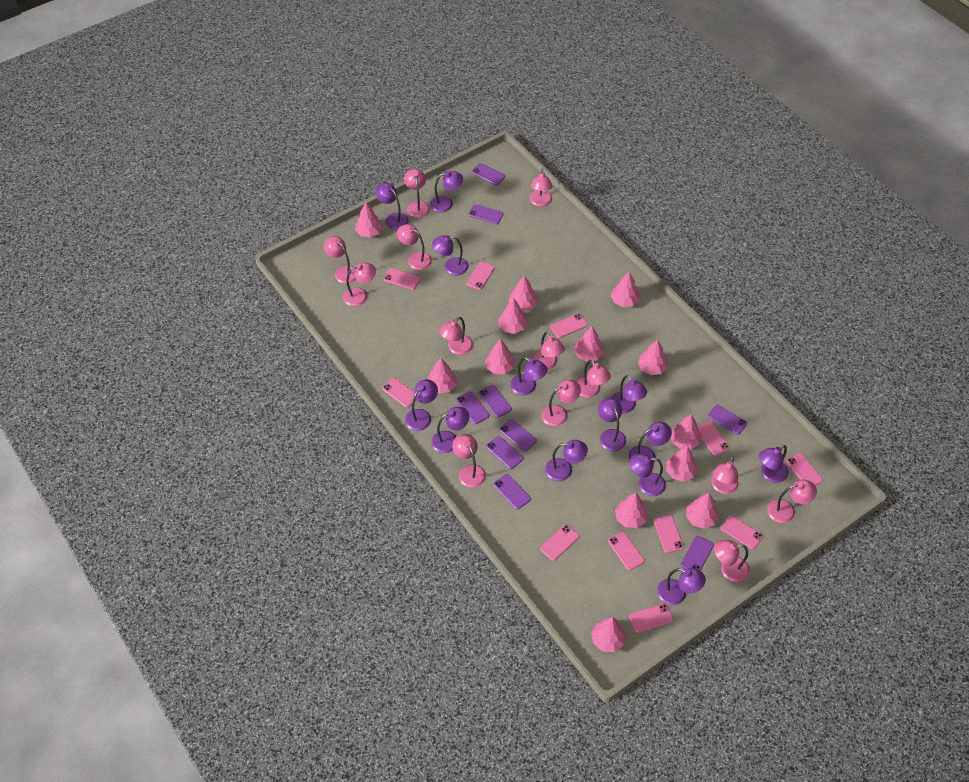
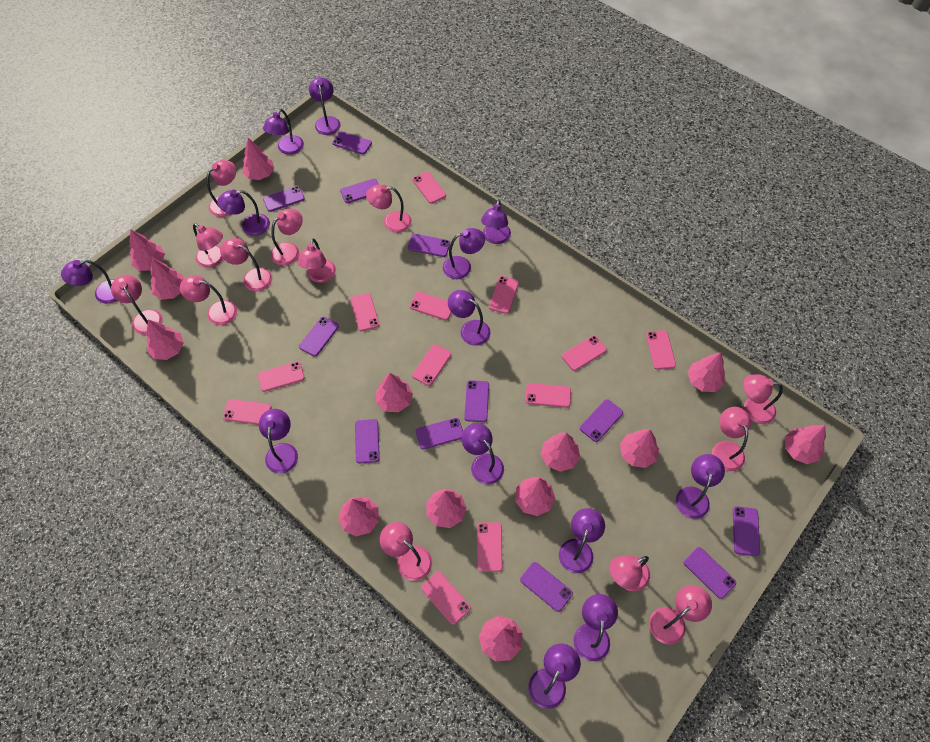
pink phone: 11 -> 12
purple phone: 9 -> 12

